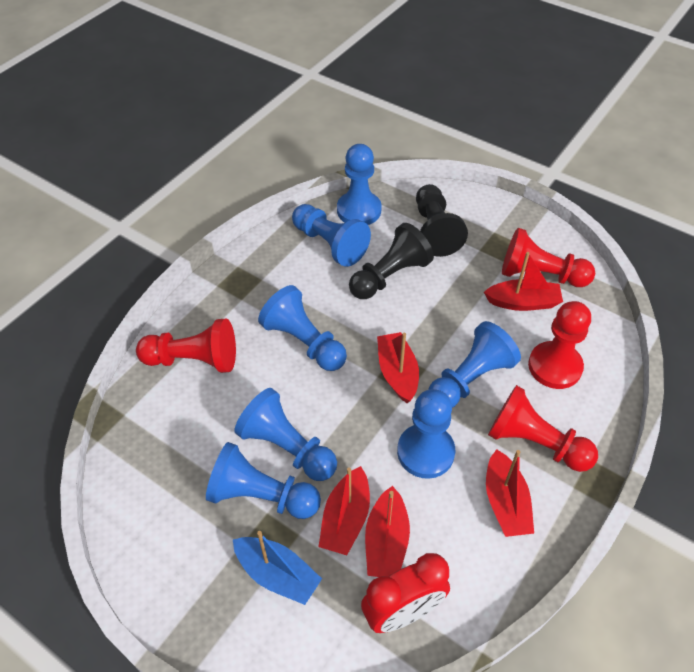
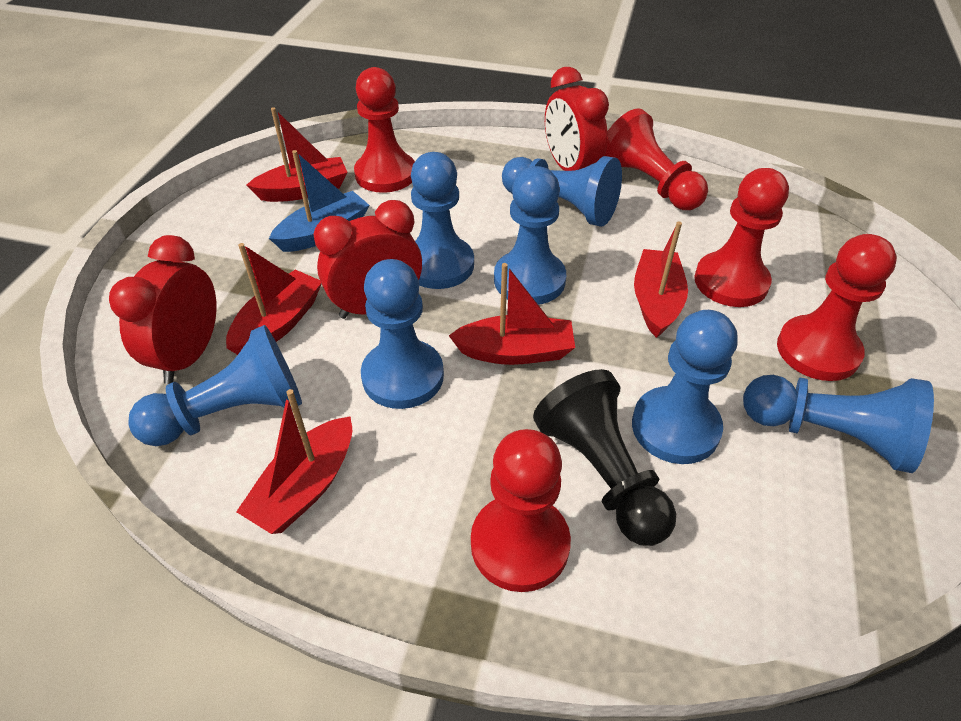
black pawn: 2 -> 1
red clock: 1 -> 3
red pawn: 4 -> 5

